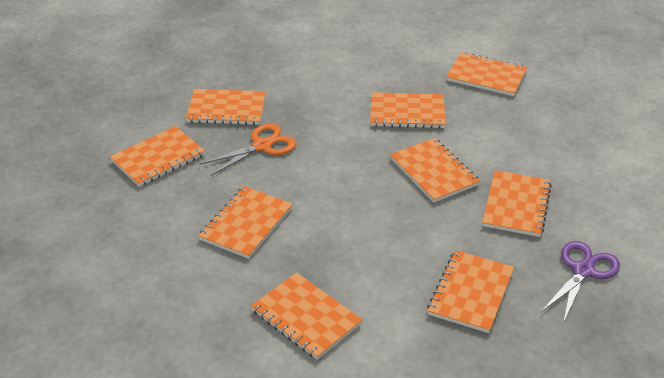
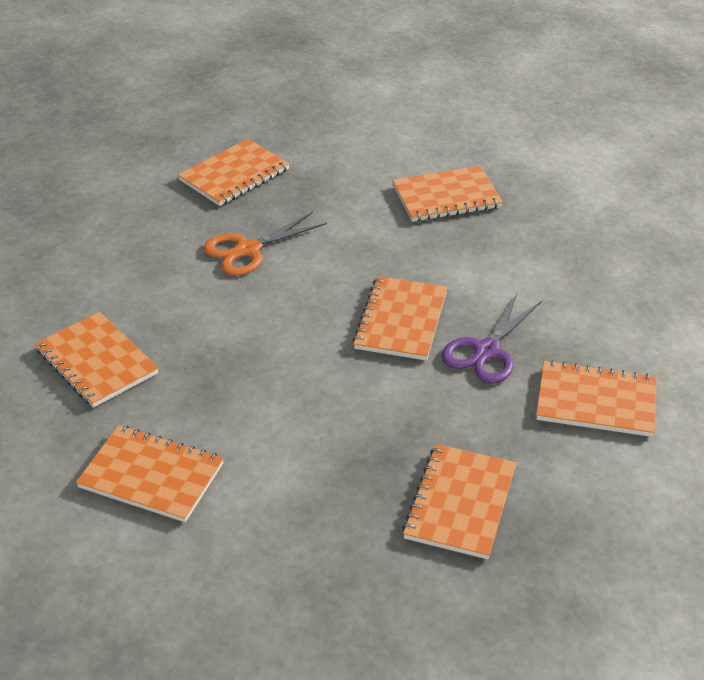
orange notebook: 9 -> 7

